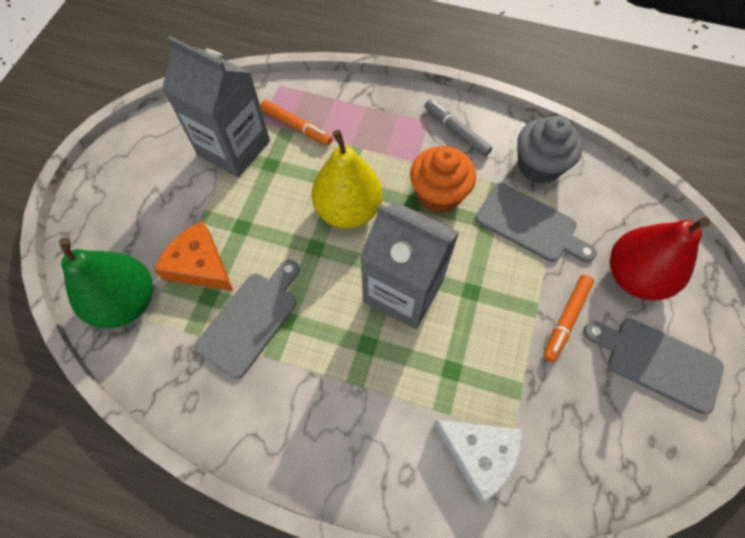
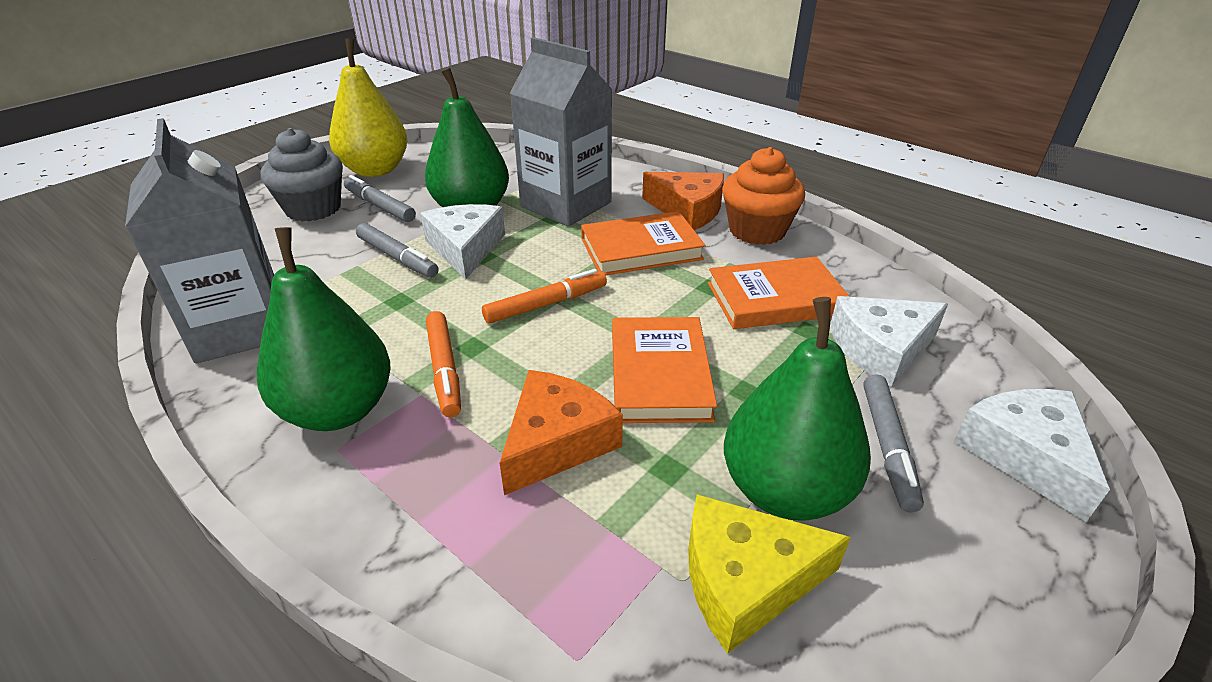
green pear: 1 -> 3
grey cutting board: 3 -> 0
grey marker: 1 -> 3
orange book: 0 -> 3
orange cheese: 1 -> 2
red pear: 1 -> 0
white cheese: 1 -> 3
yellow cheese: 0 -> 1

